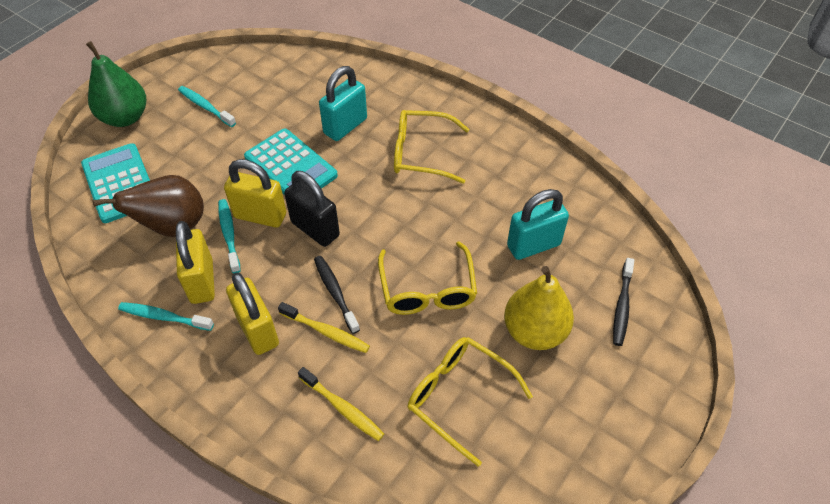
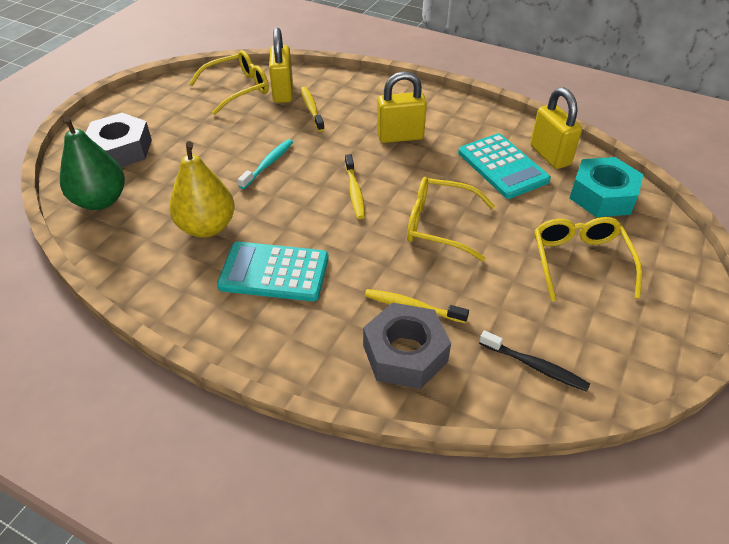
black padlock: 1 -> 0
black toothbrush: 2 -> 1
brown pear: 1 -> 0
grey nut: 0 -> 2
turquoise nut: 0 -> 1
turquoise padlock: 2 -> 0
turquoise toothbrush: 3 -> 1
yellow toothbrush: 2 -> 3

